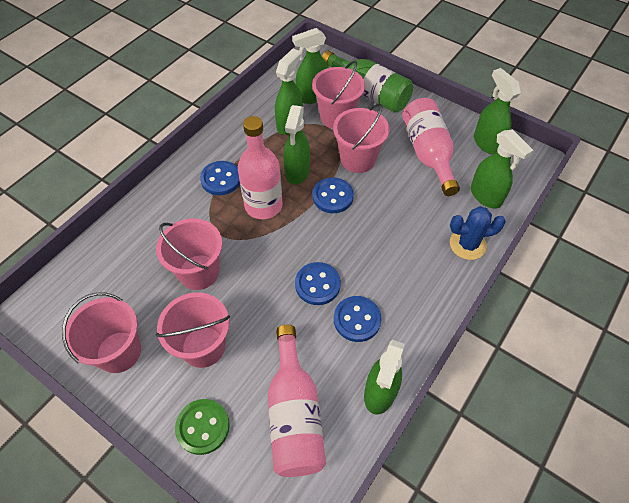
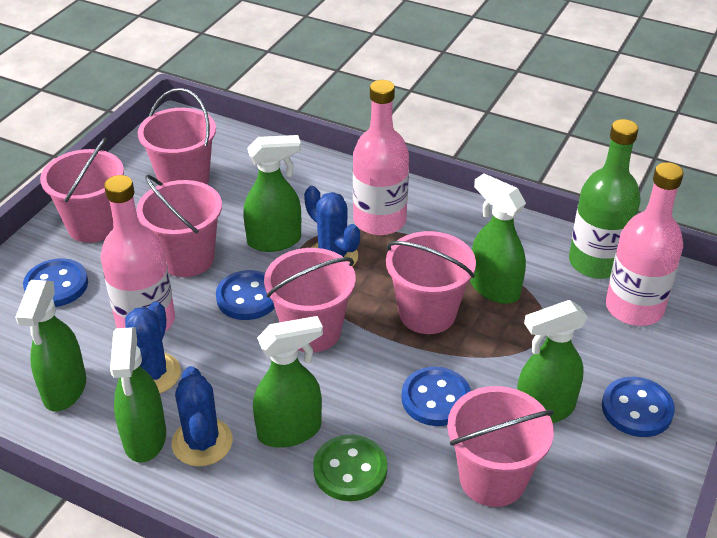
blue cactus: 1 -> 3
pink bucket: 5 -> 6

